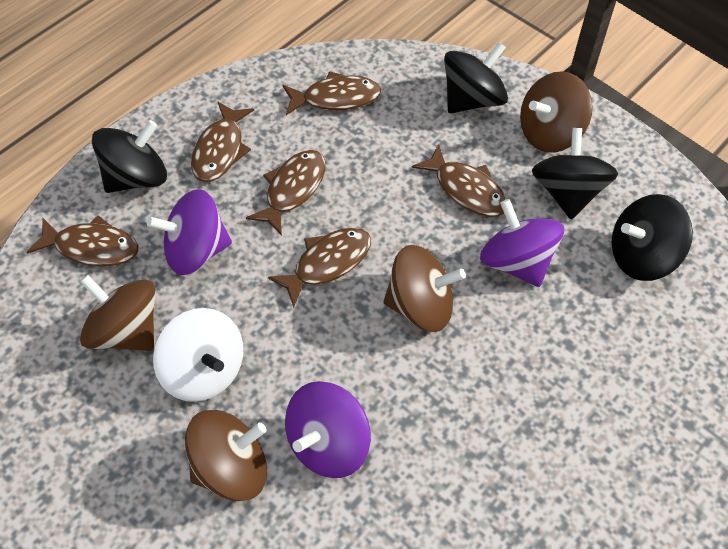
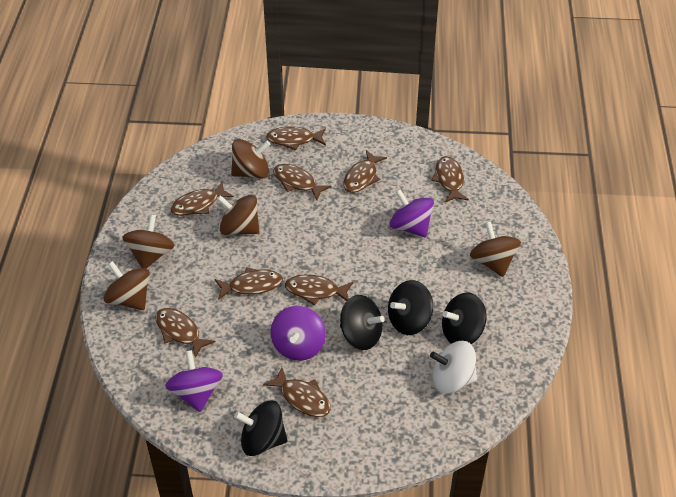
brown fish: 6 -> 9
brown spinning top: 4 -> 5

